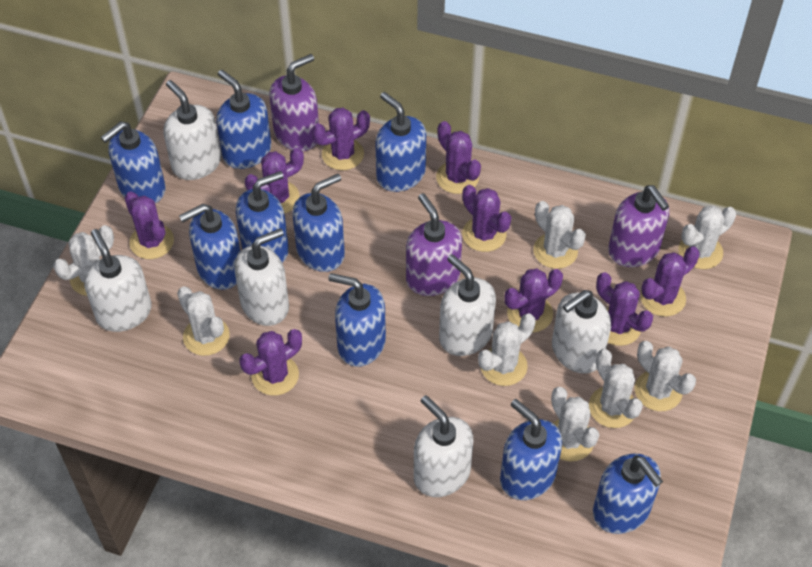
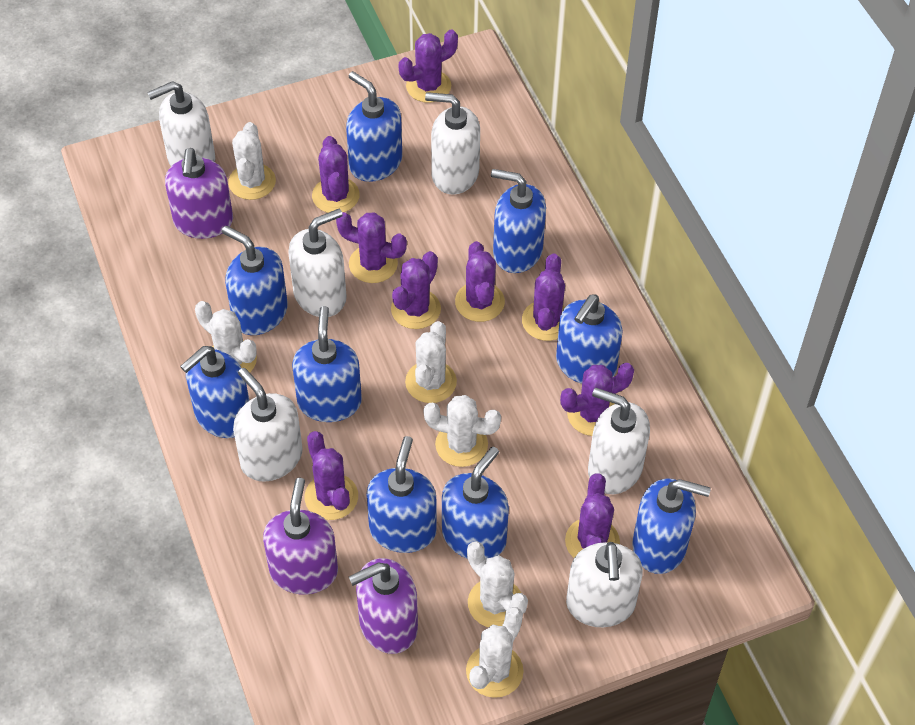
white cactus: 8 -> 6

